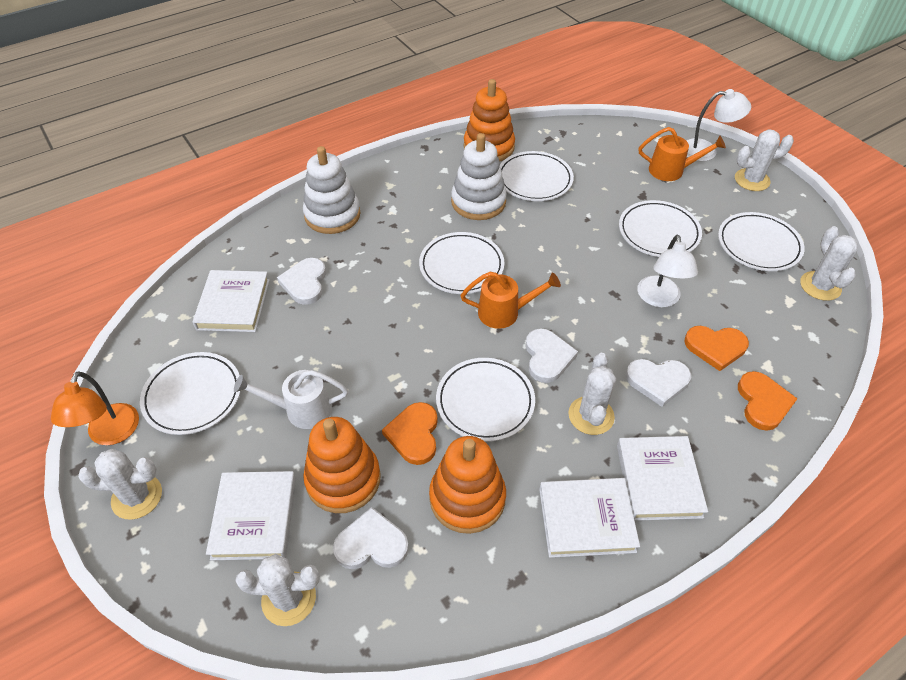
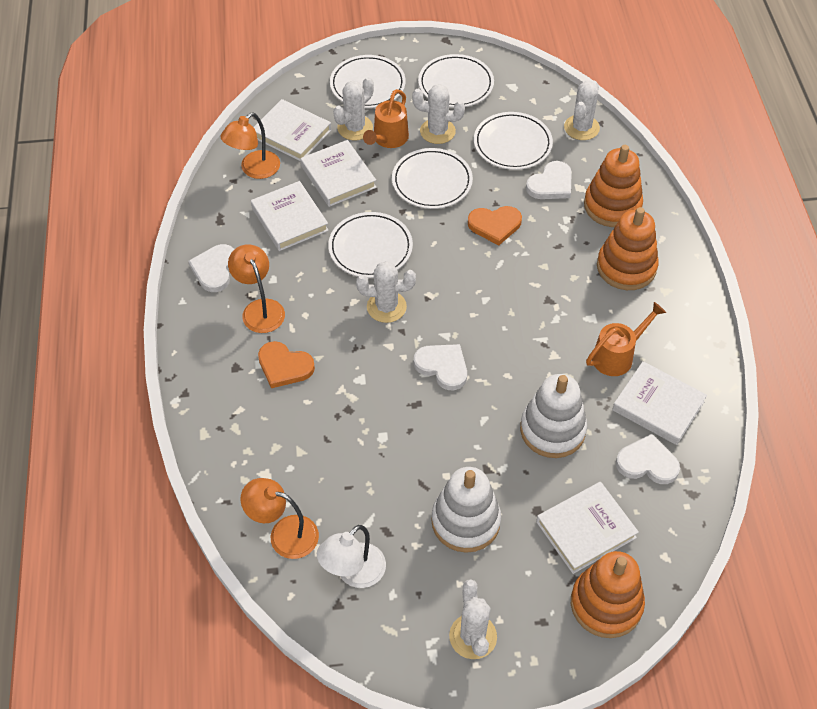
orange heart: 3 -> 2
orange lamp: 1 -> 3
white book: 4 -> 5
white lamp: 2 -> 1
white plate: 6 -> 5
white watering can: 1 -> 0

